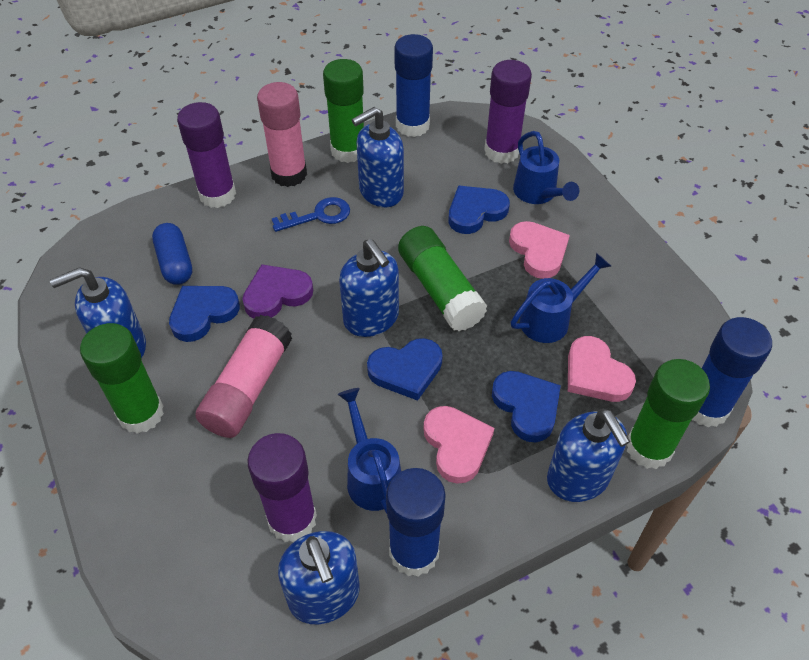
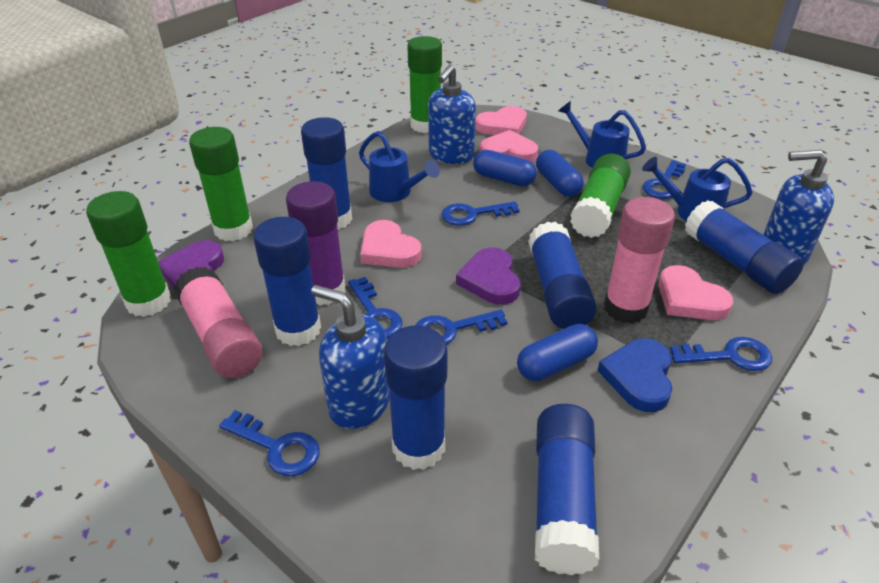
blue capsule: 1 -> 3
blue glue stick: 3 -> 6
blue heart: 4 -> 1
blue key: 1 -> 6
blue soap dispenser: 5 -> 3
pink heart: 3 -> 4
purple glue stick: 3 -> 1
purple heart: 1 -> 2

